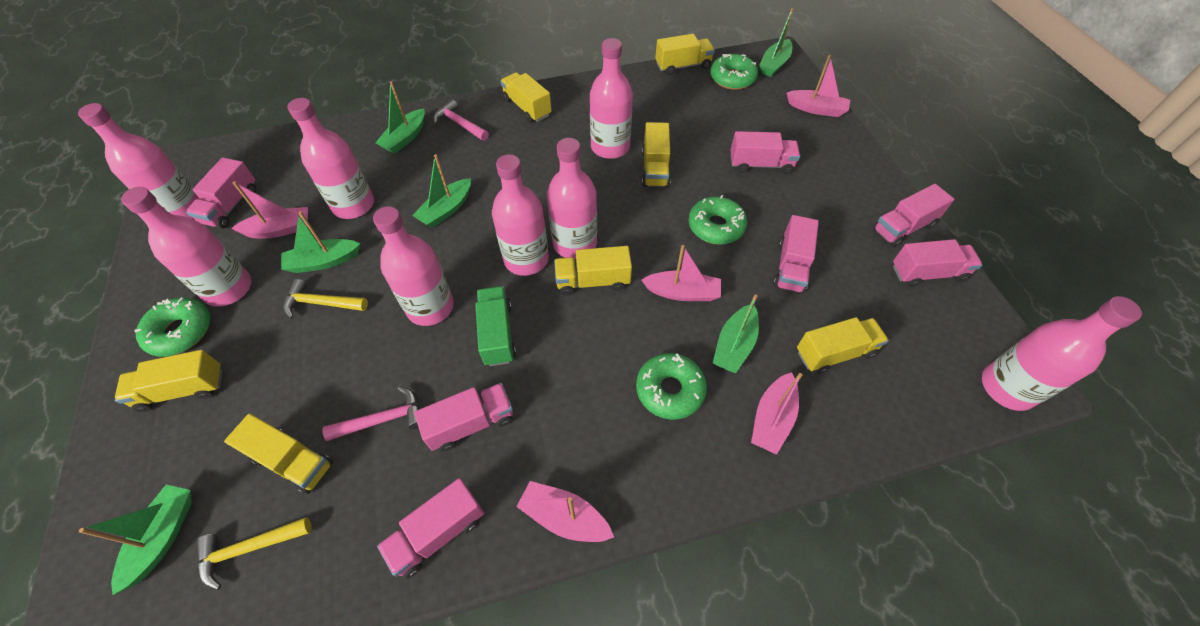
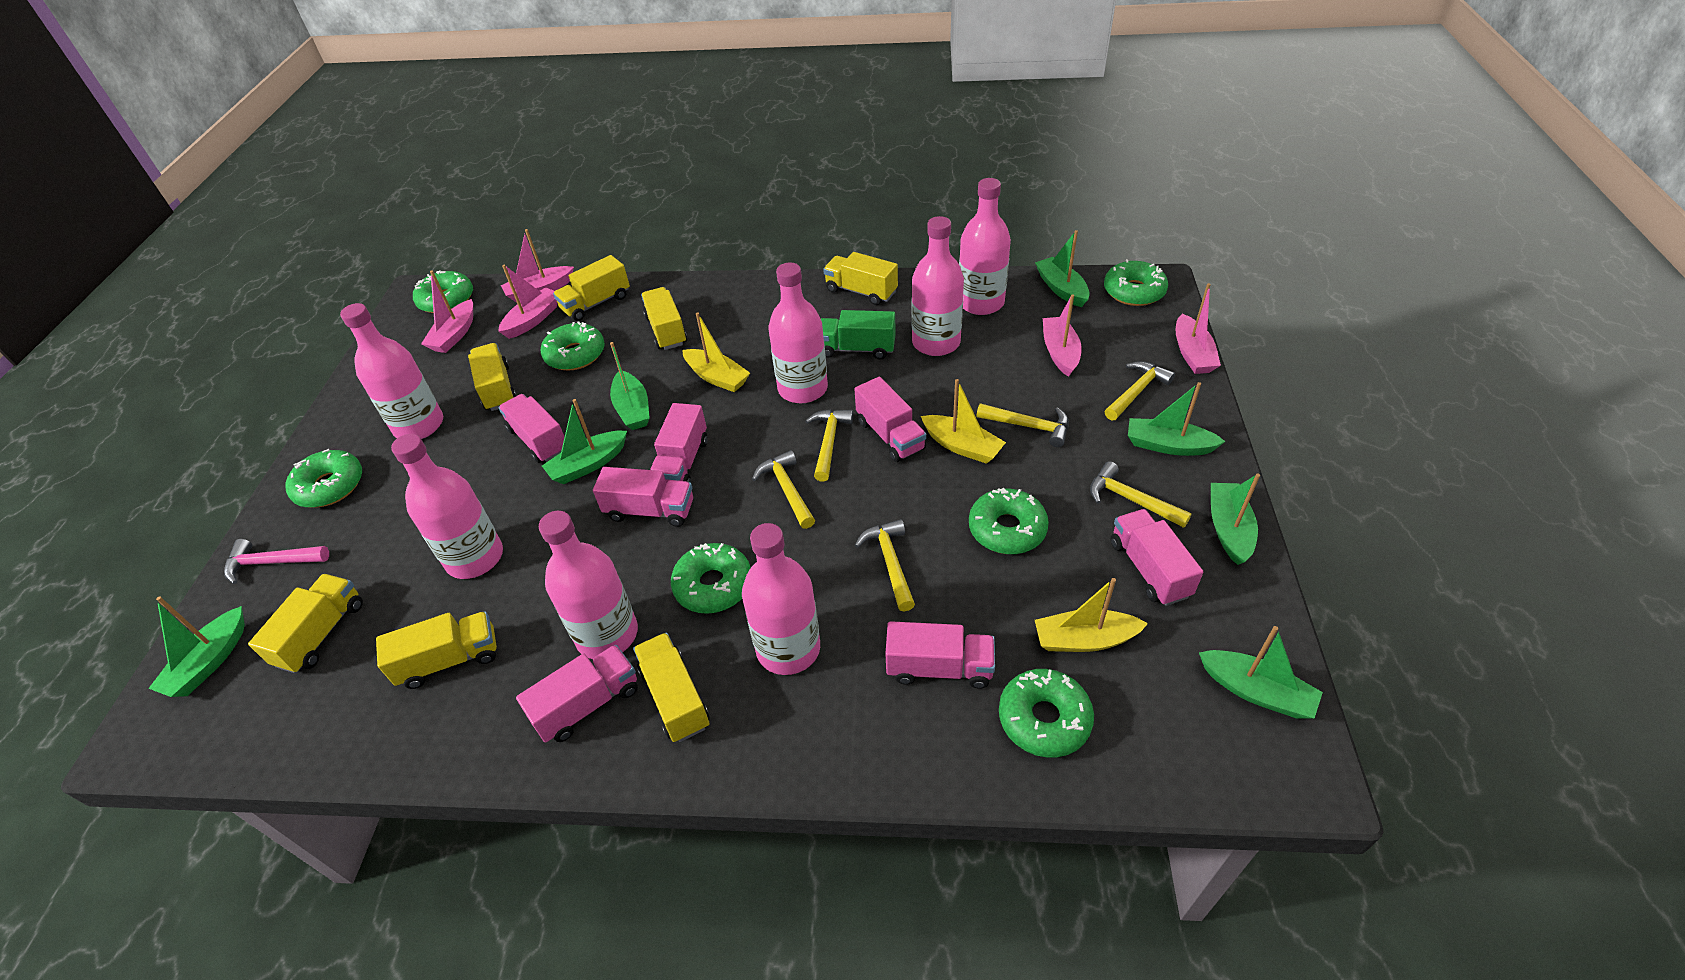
green boat: 6 -> 7
green donut: 4 -> 7
pink bottle: 8 -> 7
pink hammer: 2 -> 1
yellow boat: 0 -> 3
yellow hammer: 2 -> 6

